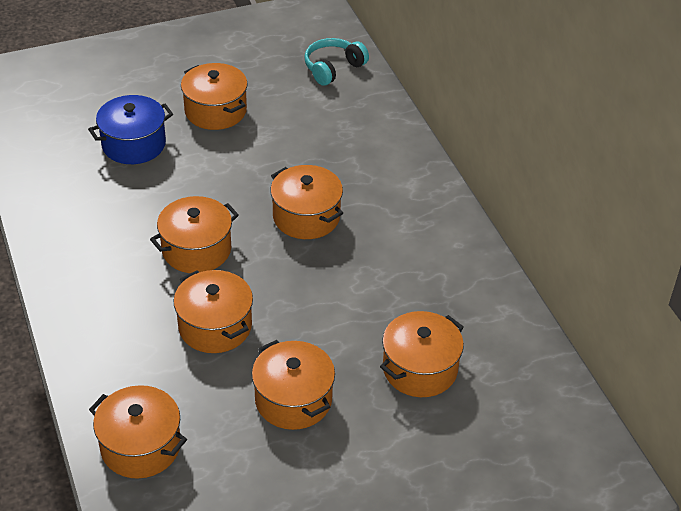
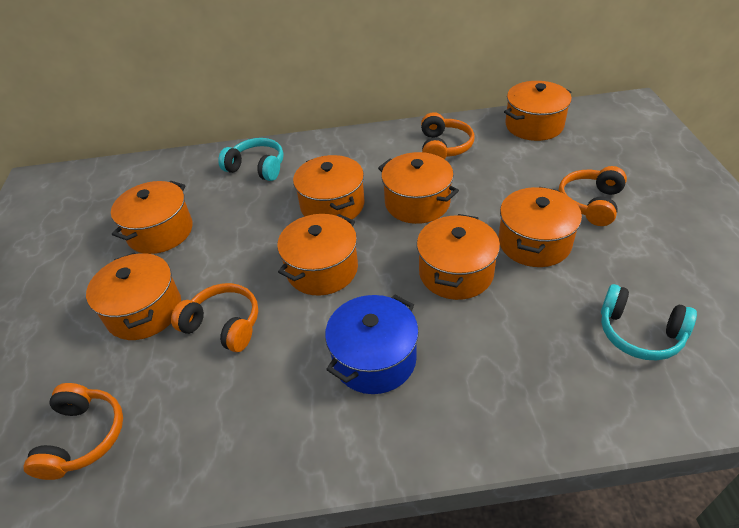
orange headphones: 0 -> 4
orange pot: 7 -> 8
turquoise headphones: 1 -> 2

